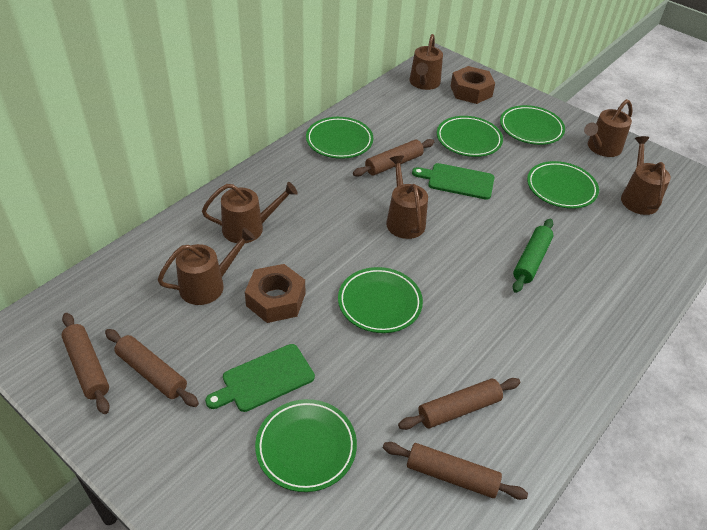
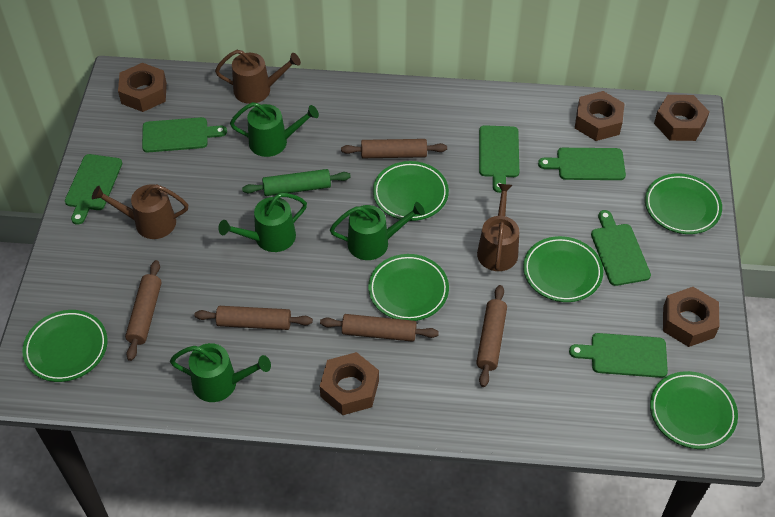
brown nut: 2 -> 5
brown watering can: 6 -> 3
green cutting board: 2 -> 6
green watering can: 0 -> 4

